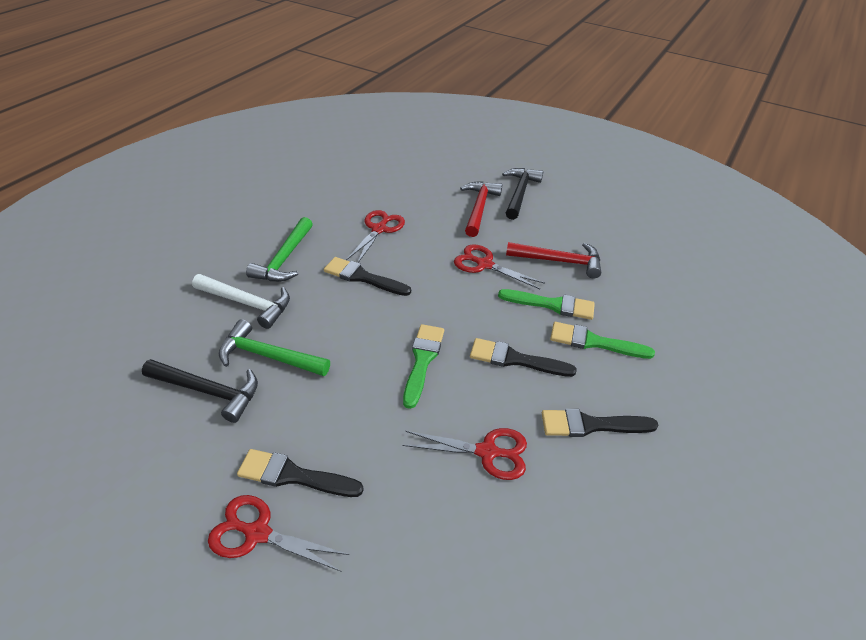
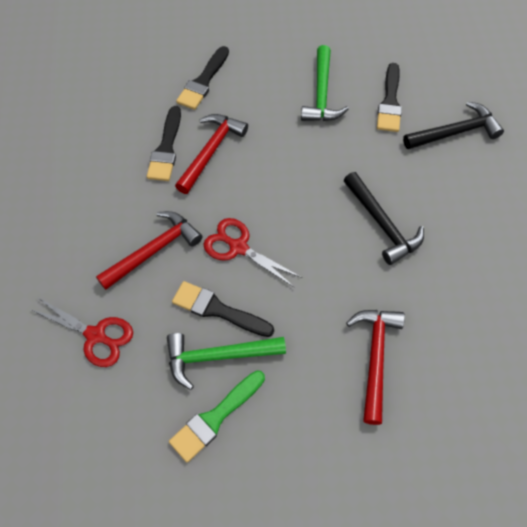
green brush: 3 -> 1
red hammer: 2 -> 3
red scissors: 4 -> 2
white hammer: 1 -> 0

